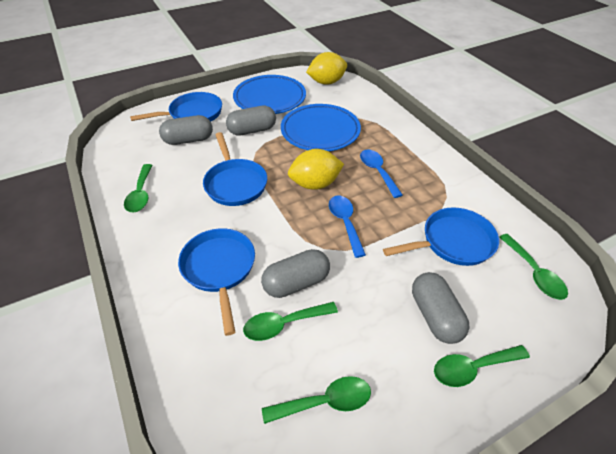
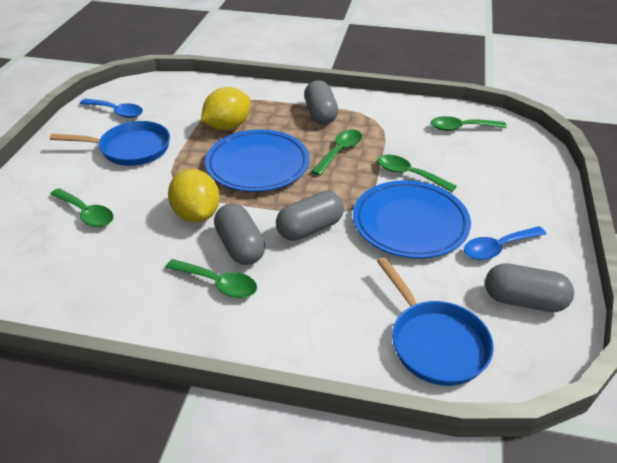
blue pan: 4 -> 2

